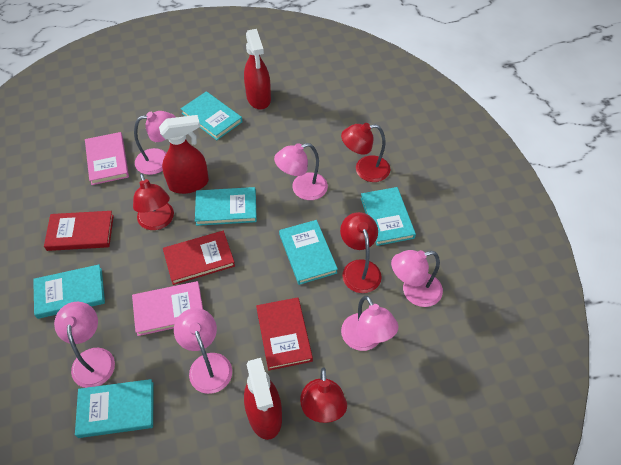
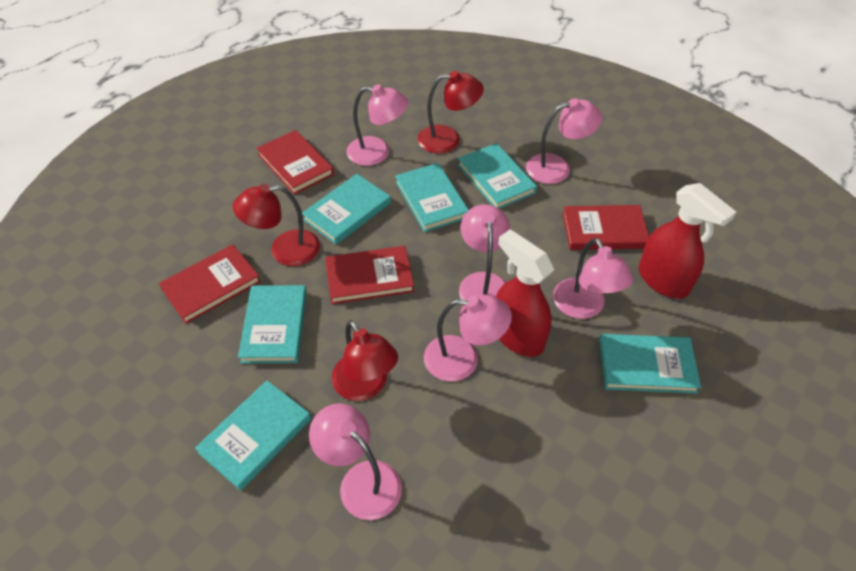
pink book: 2 -> 0
red book: 3 -> 4
red lamp: 4 -> 3
red spray bottle: 3 -> 2

